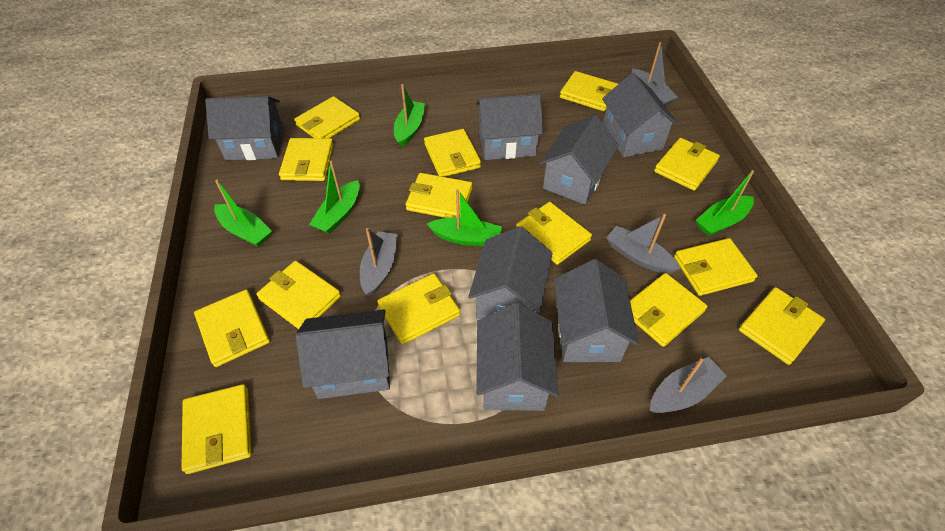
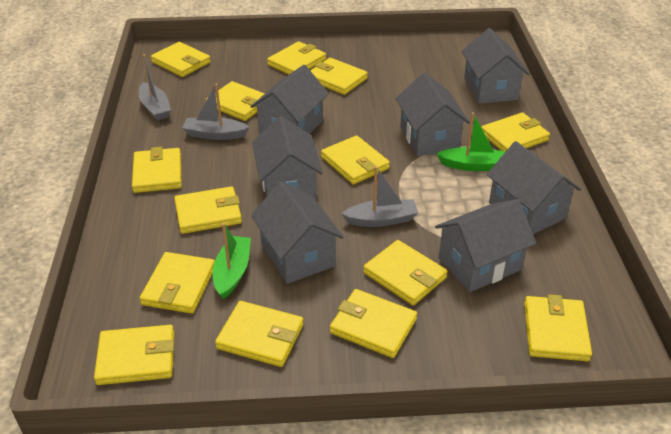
green boat: 5 -> 2
grey boat: 4 -> 3
grey house: 8 -> 7

